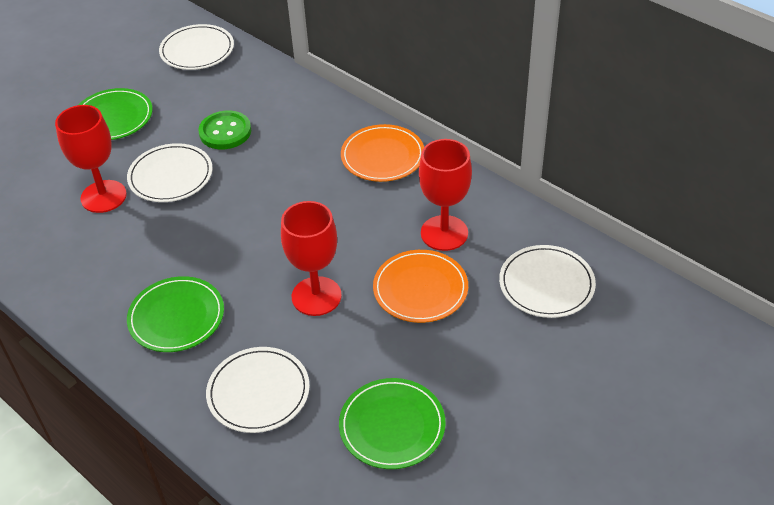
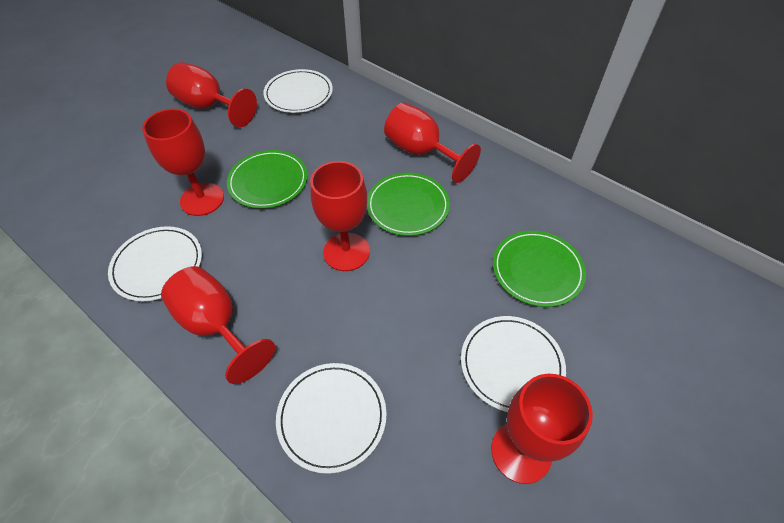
green button: 1 -> 0
orange plate: 2 -> 0
red goblet: 3 -> 6

